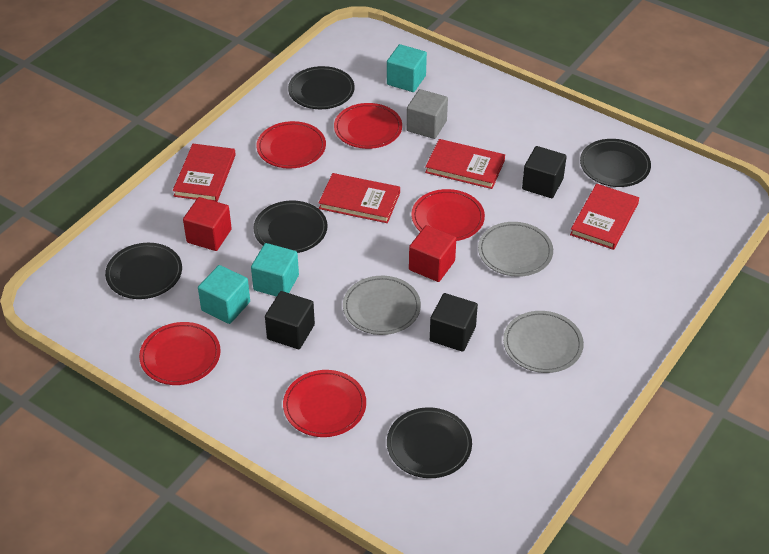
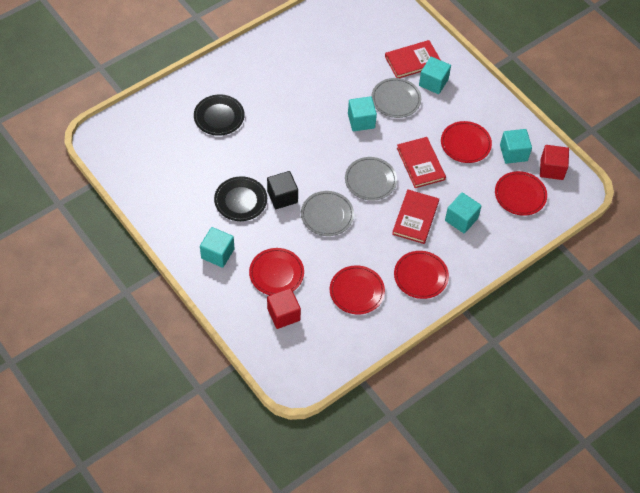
black cube: 3 -> 1
black plate: 5 -> 2
grey cube: 1 -> 0
red book: 4 -> 3
turquoise cube: 3 -> 5

